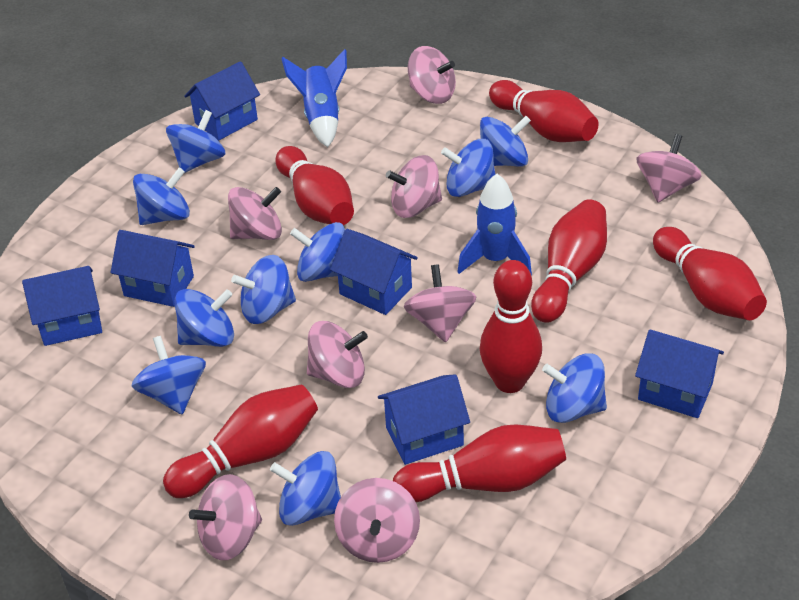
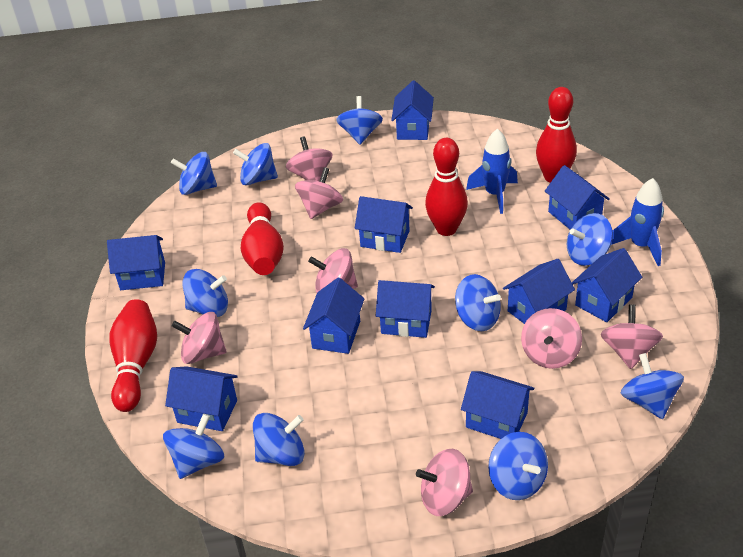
blue house: 6 -> 10
pink spinning top: 8 -> 7
red bowling pin: 7 -> 4

